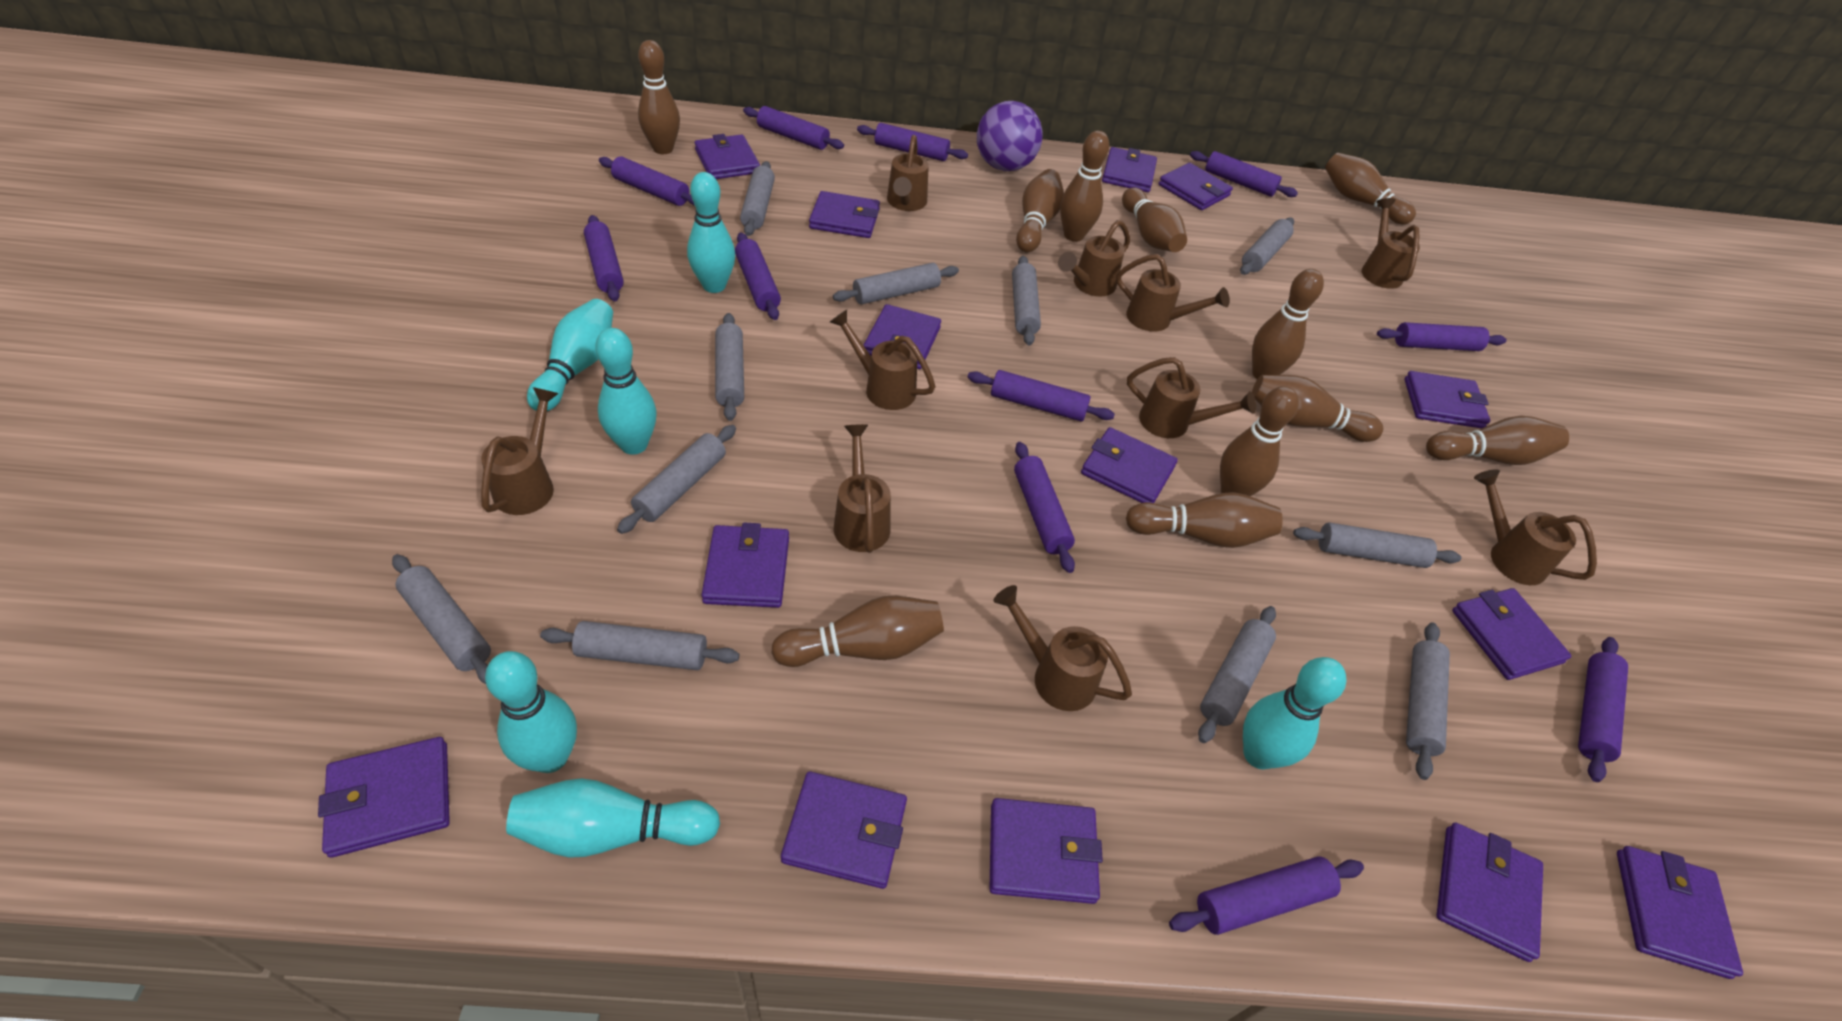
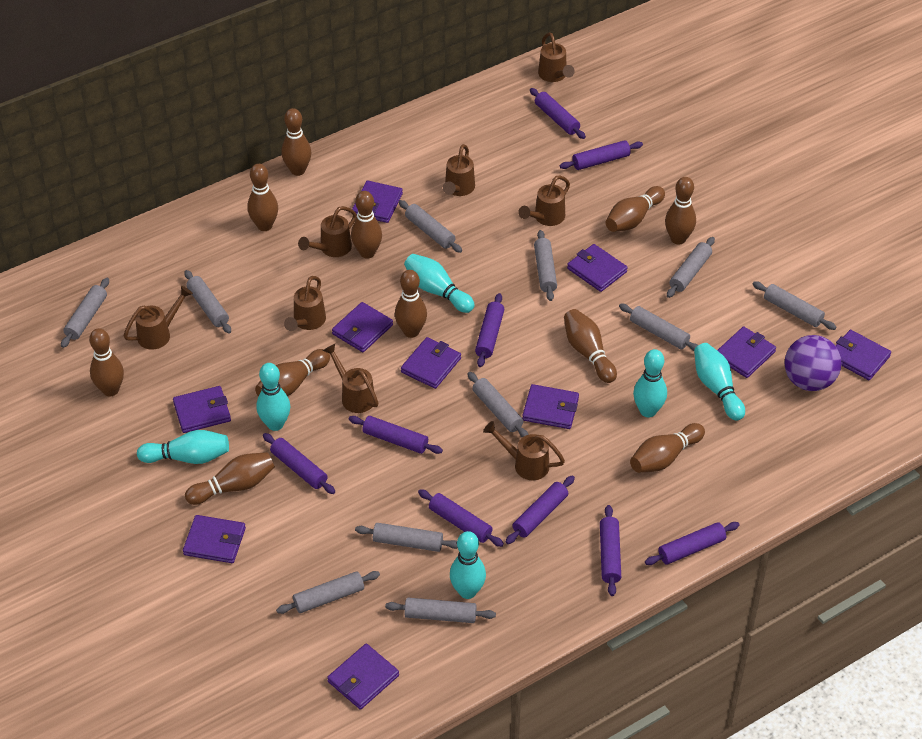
brown watering can: 10 -> 8
purple rolling pin: 11 -> 9
purple wallet: 14 -> 10

